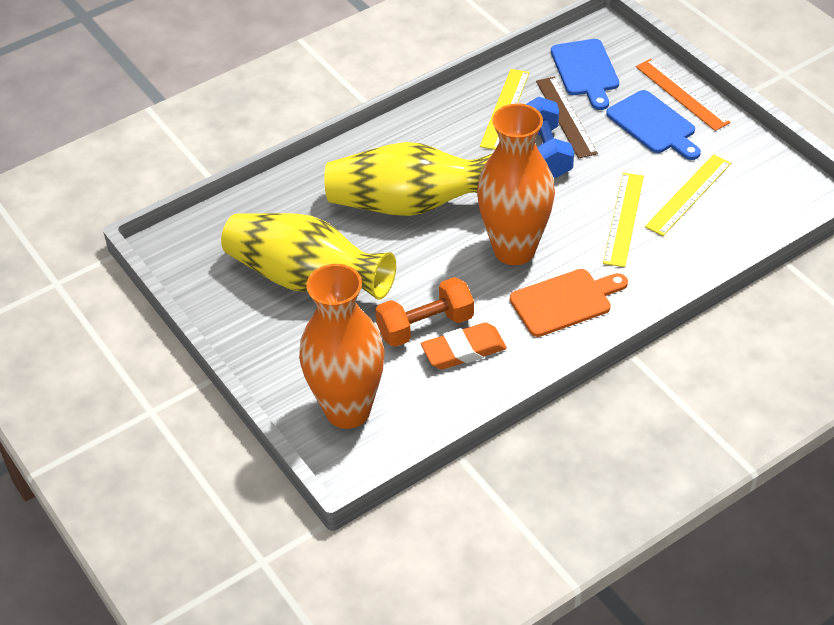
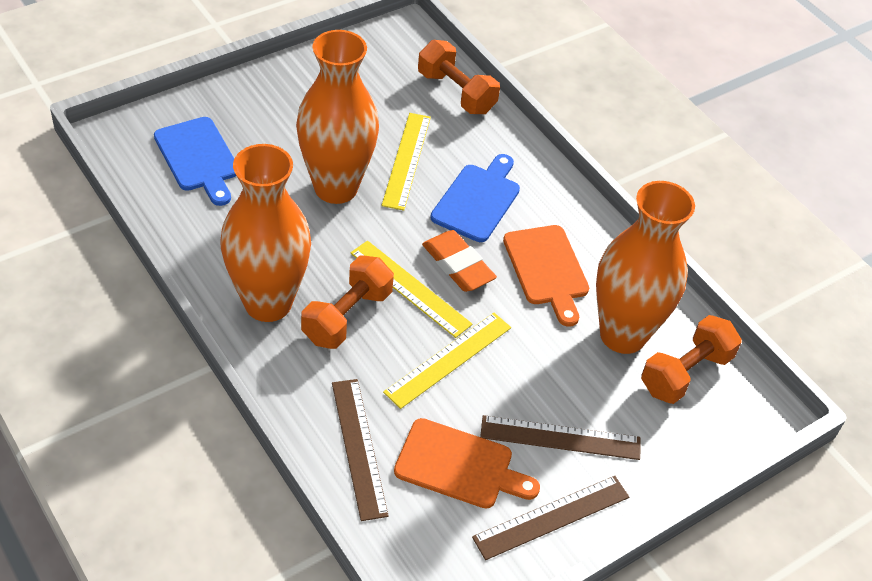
blue dumbbell: 1 -> 0
brown ruler: 1 -> 3
orange cutting board: 1 -> 2
orange dumbbell: 1 -> 3
orange ruler: 1 -> 0
orange vase: 2 -> 3
yellow vase: 2 -> 0

